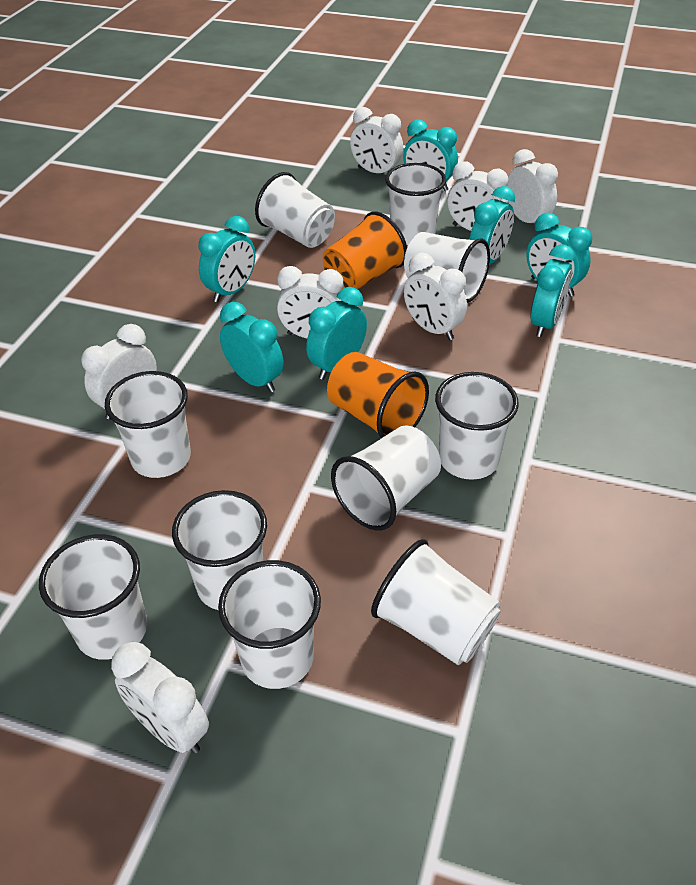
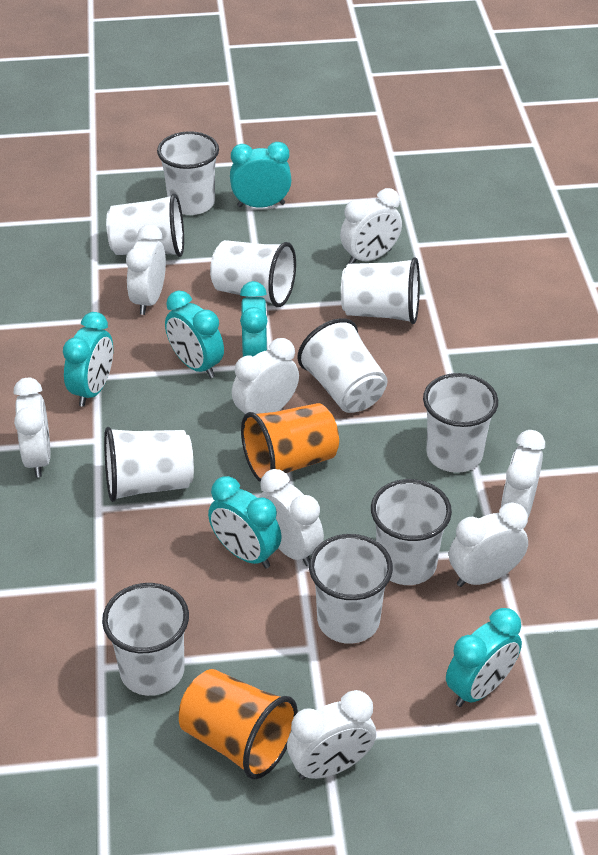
turquoise clock: 7 -> 6
white clock: 7 -> 8

